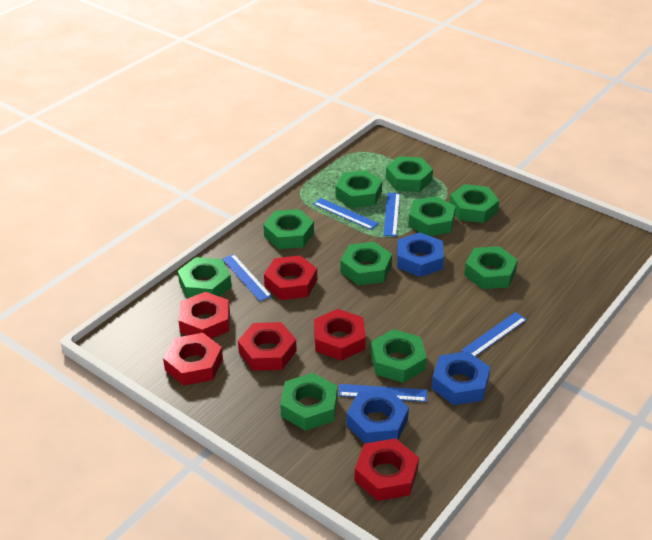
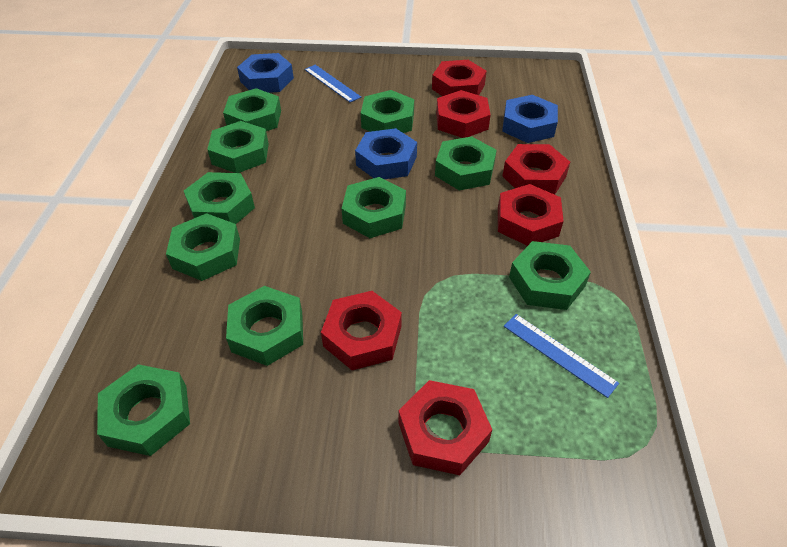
blue ruler: 5 -> 2

